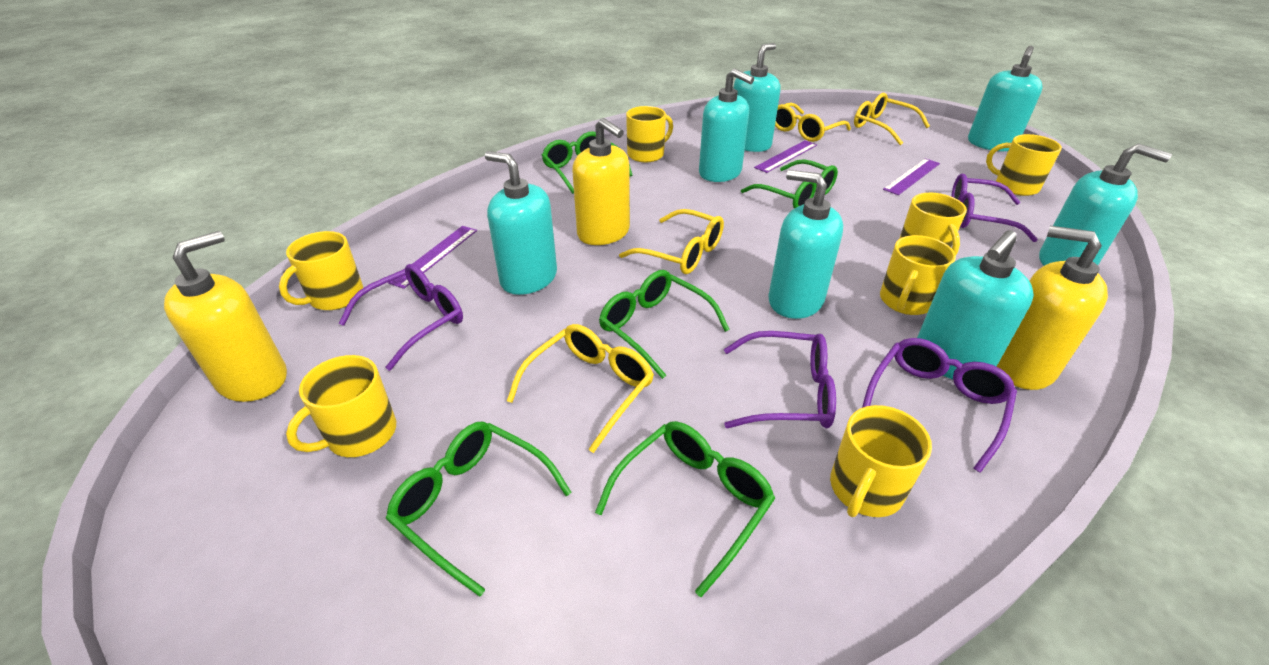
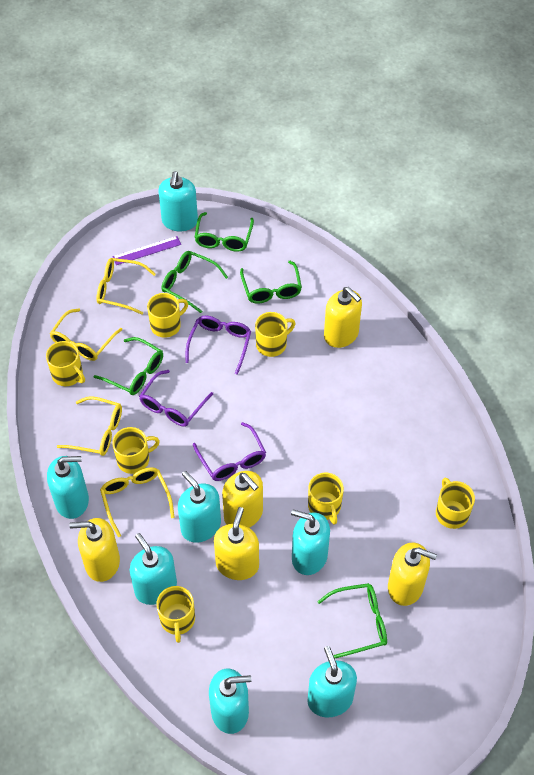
purple glasses: 4 -> 3
purple ruler: 3 -> 1
yellow soap dispenser: 3 -> 5

